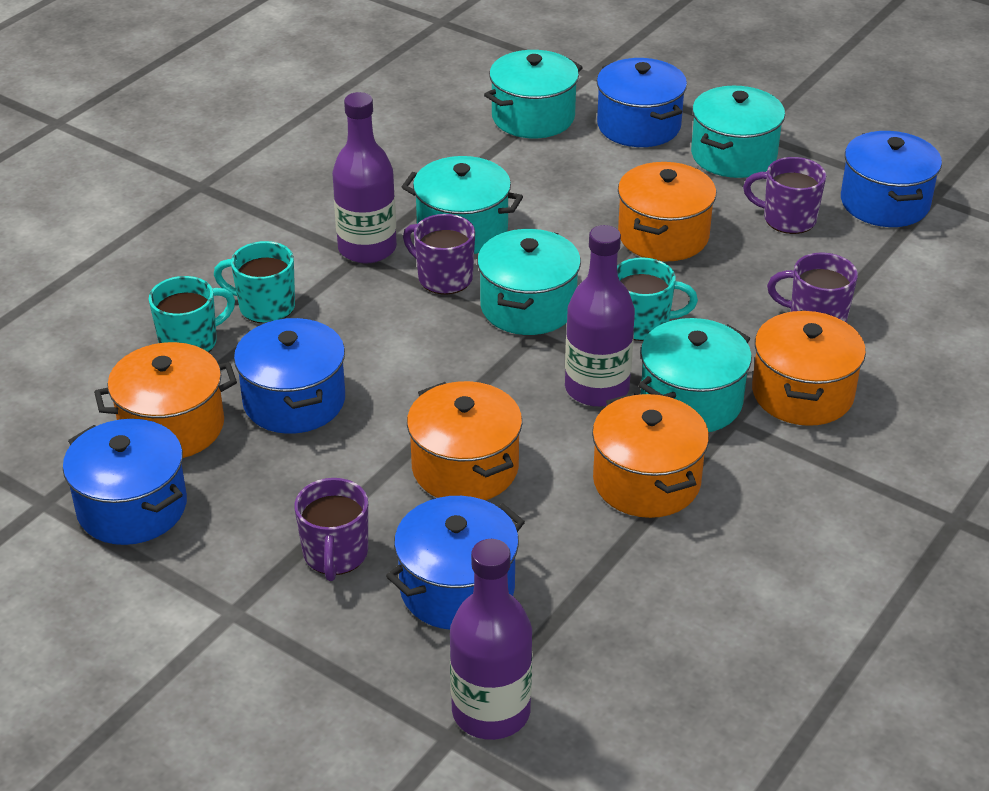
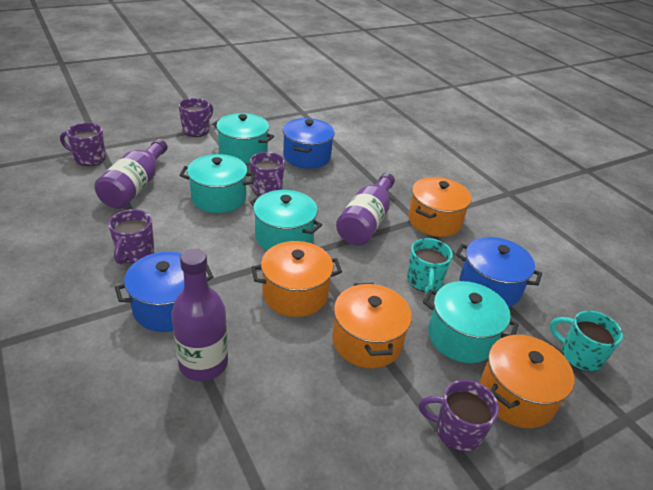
blue pot: 5 -> 3
orange pot: 5 -> 4
purple mug: 4 -> 5
turquoise mug: 3 -> 2
turquoise pot: 5 -> 4

